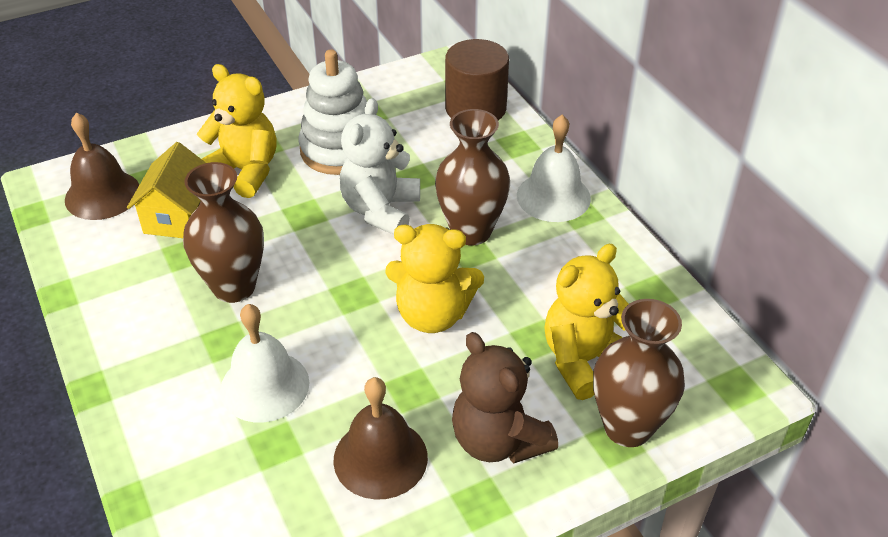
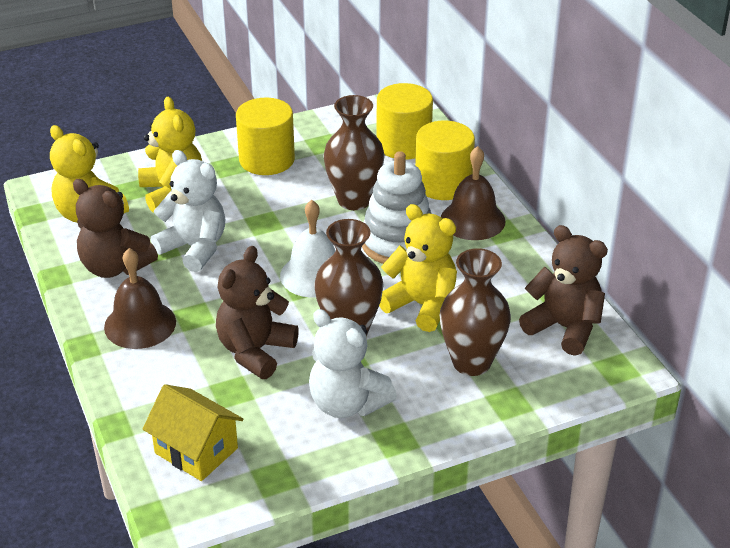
brown cylinder: 1 -> 0
brown teddy bear: 1 -> 3
white bell: 2 -> 1
white teddy bear: 1 -> 2
yellow cylinder: 0 -> 3

